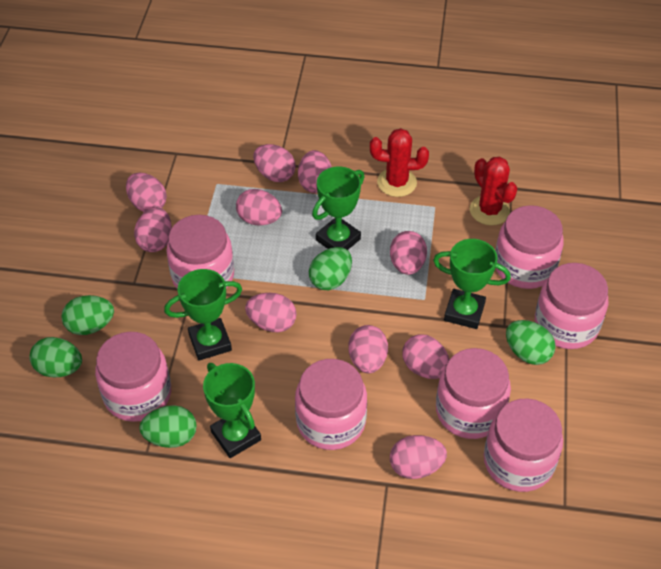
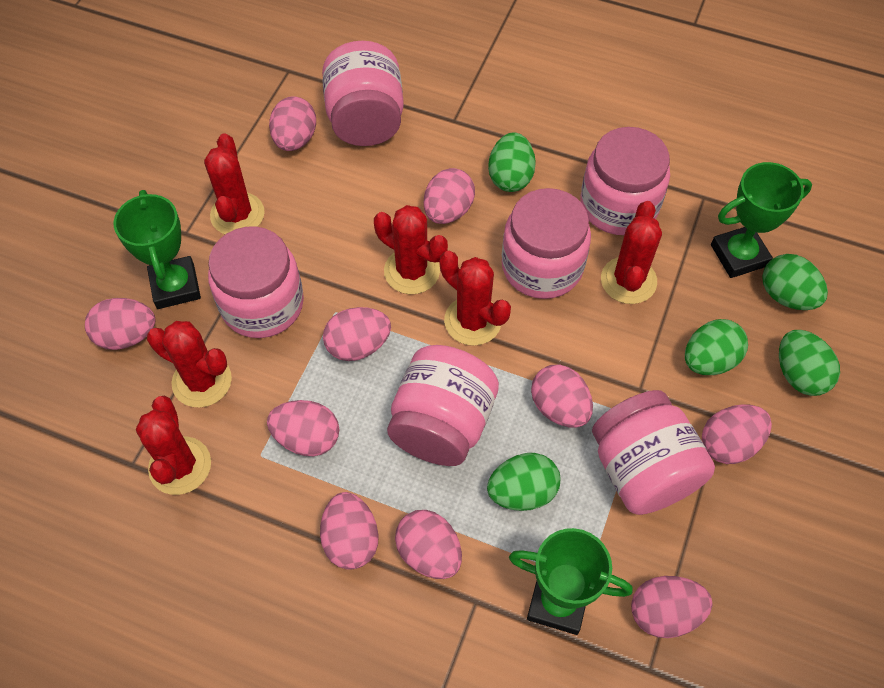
green trophy: 4 -> 3
pink jar: 7 -> 6
red cactus: 2 -> 6

